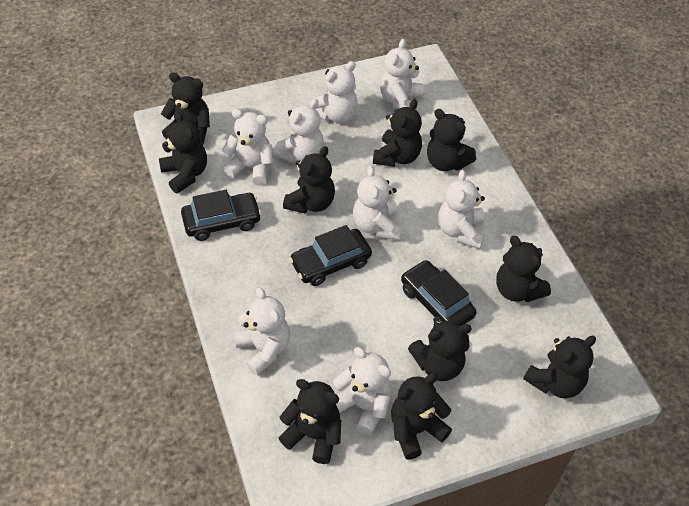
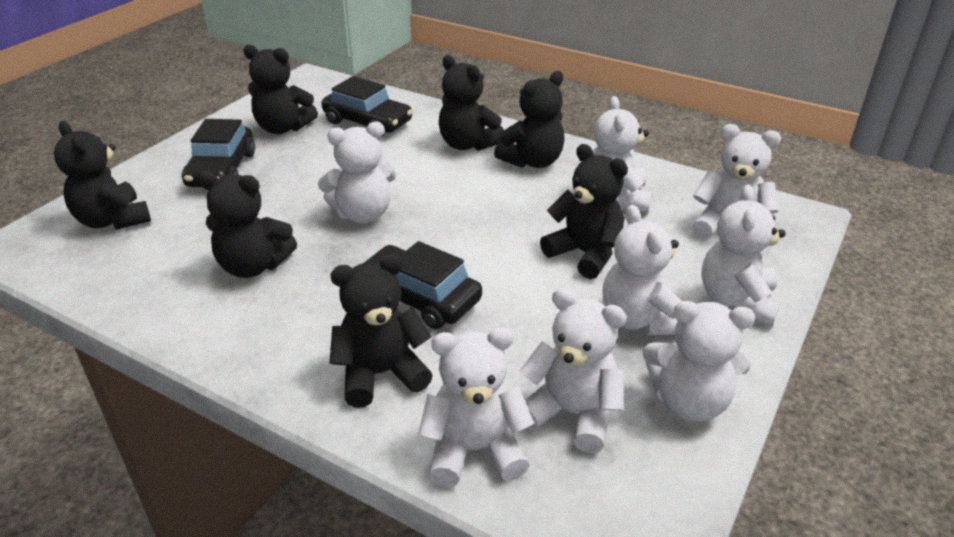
black teddy bear: 10 -> 7

